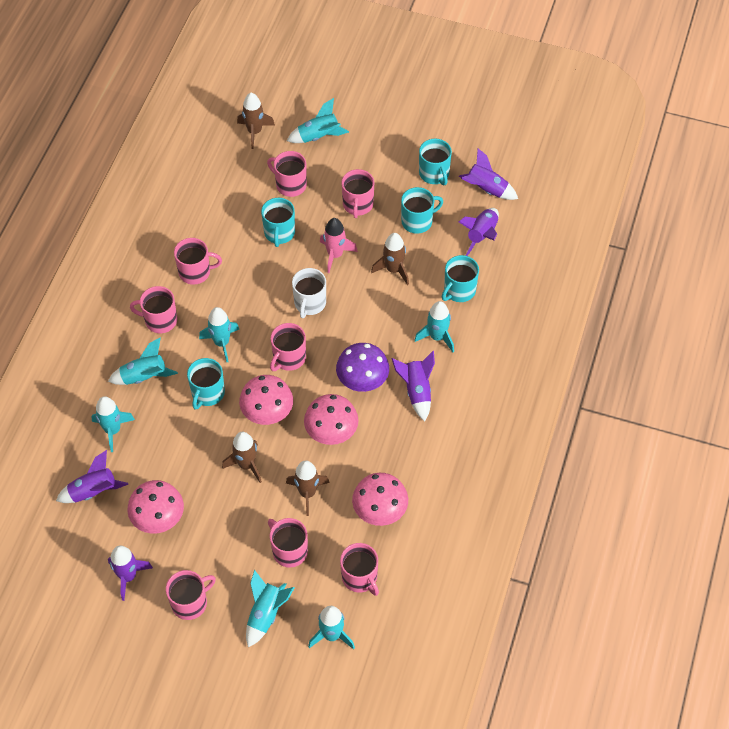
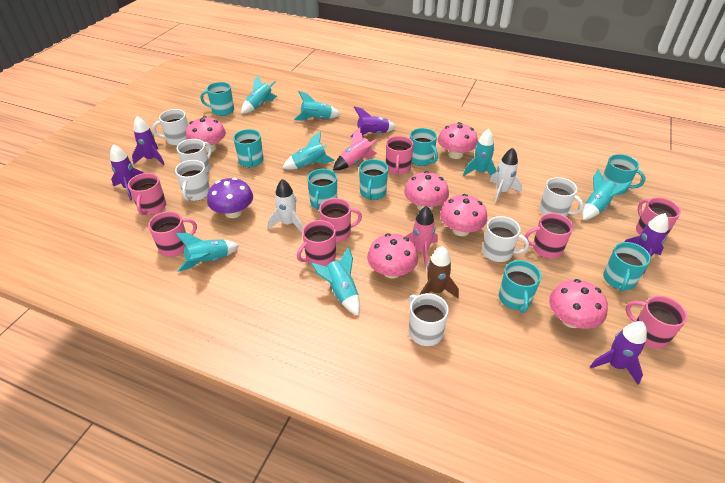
brown rocket: 4 -> 1
pink mushroom: 4 -> 6
pink rocket: 1 -> 2
turquoise mug: 5 -> 8
white mug: 1 -> 6
white rocket: 0 -> 2

